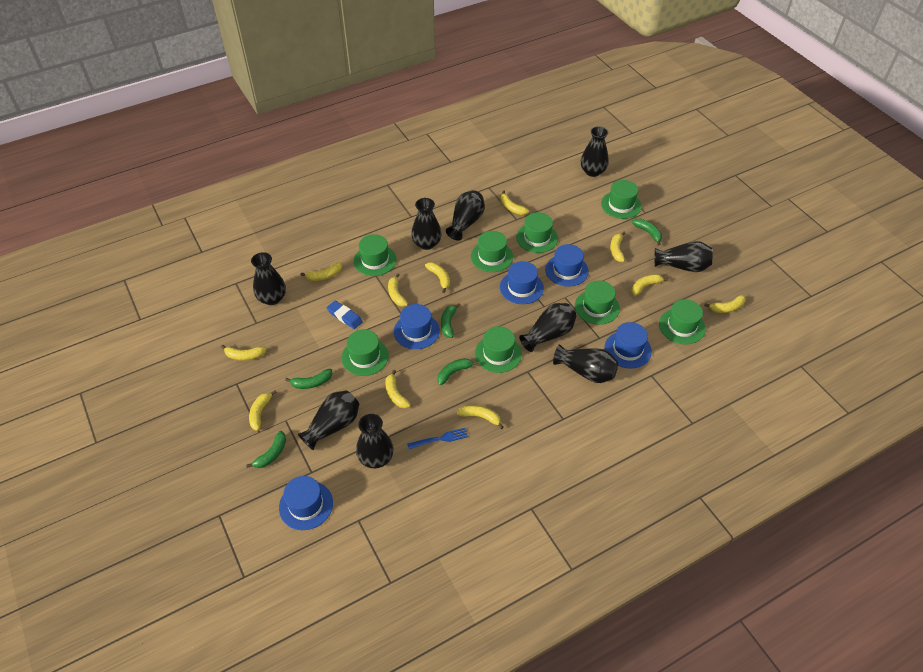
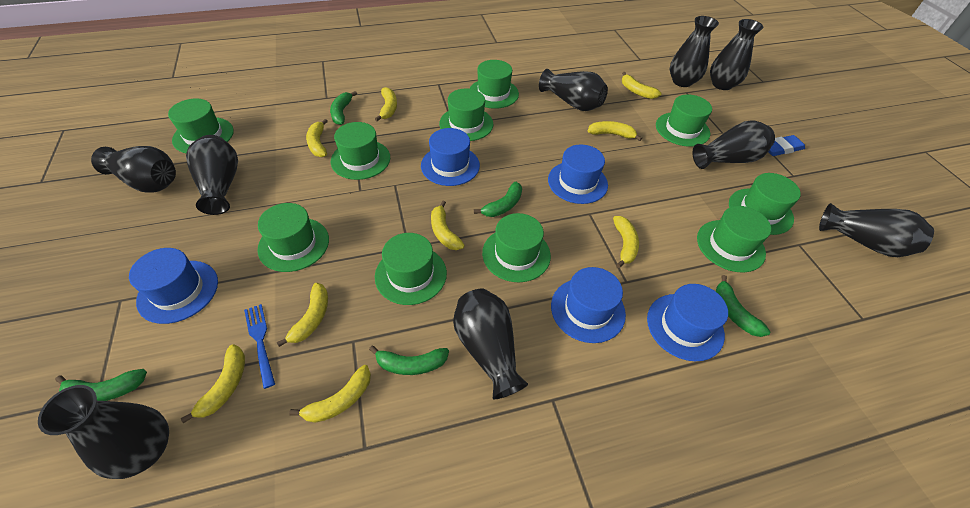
green hat: 8 -> 10
yellow banana: 11 -> 9

